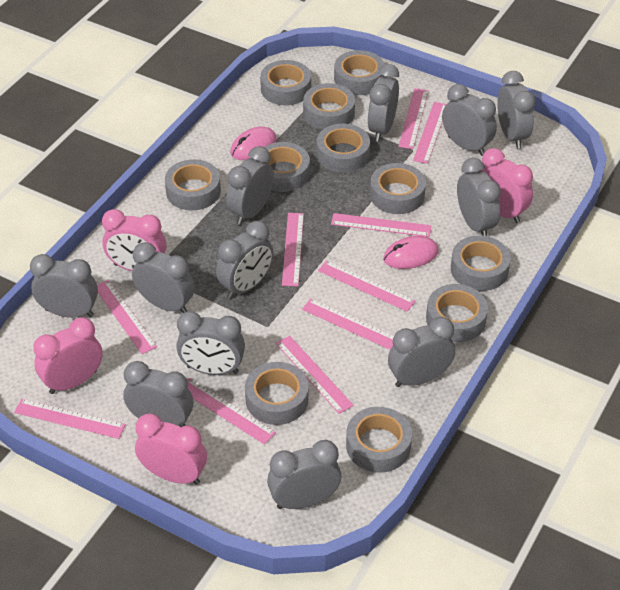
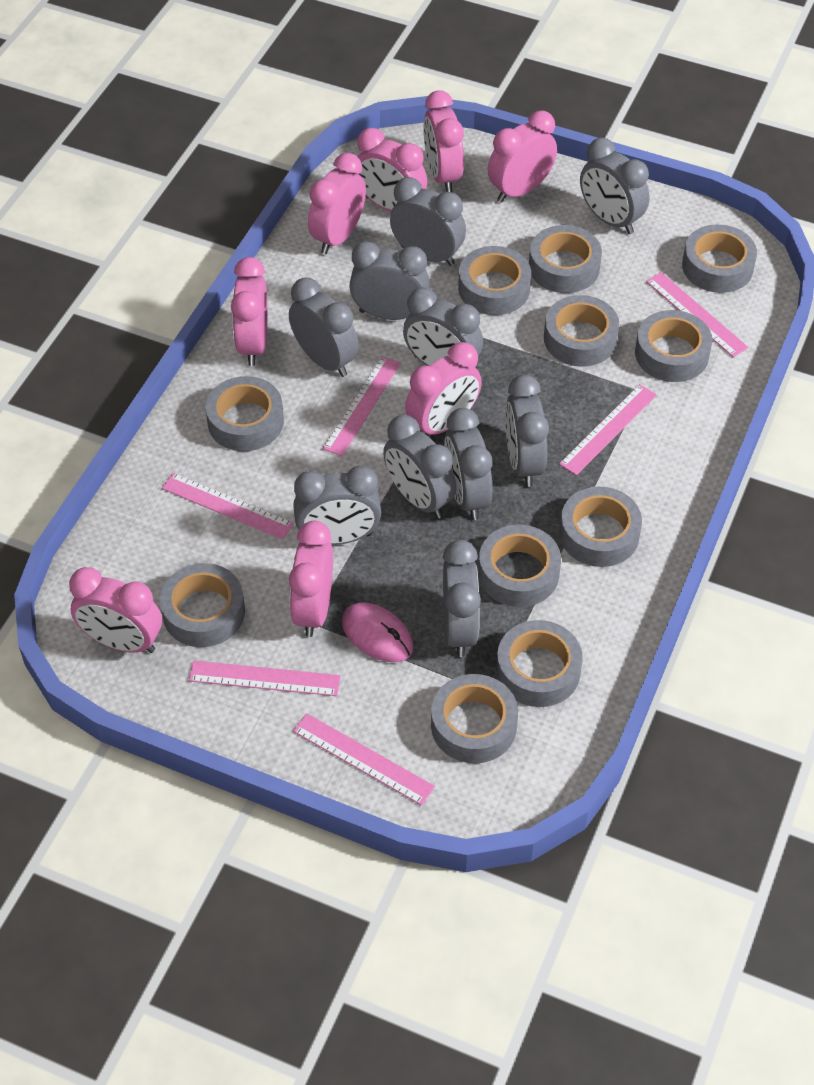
grey clock: 12 -> 10
pink clock: 4 -> 8
pink mouse: 2 -> 1
pink ruler: 10 -> 6

